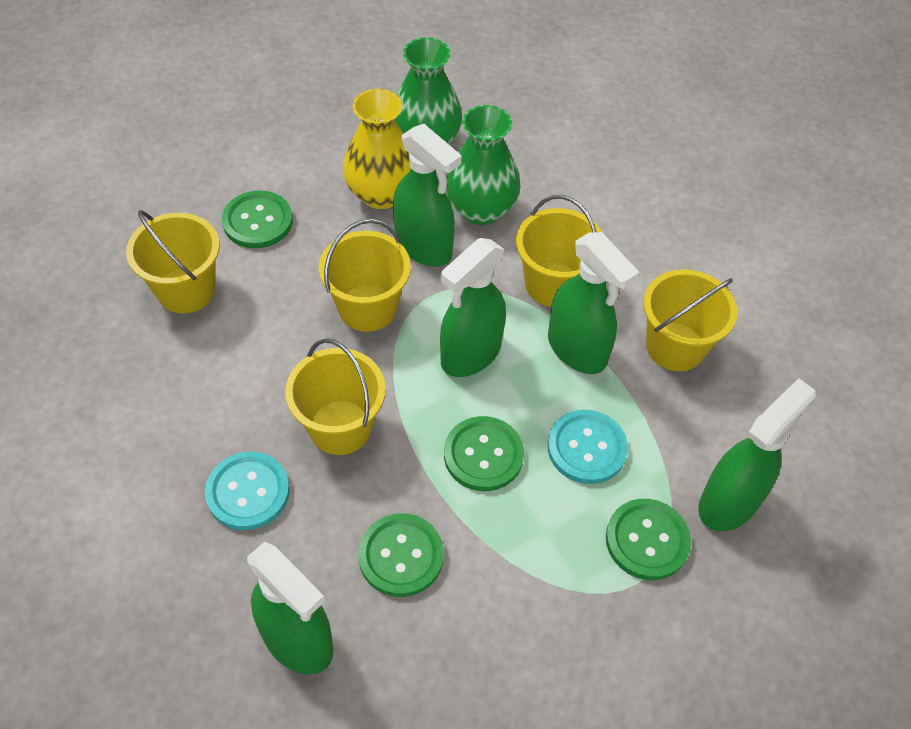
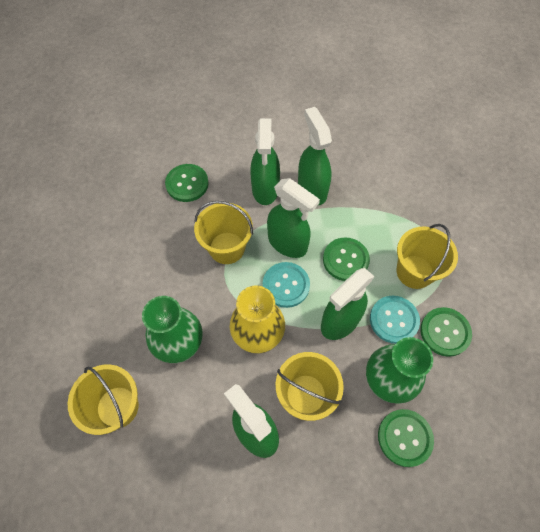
yellow bucket: 5 -> 4

